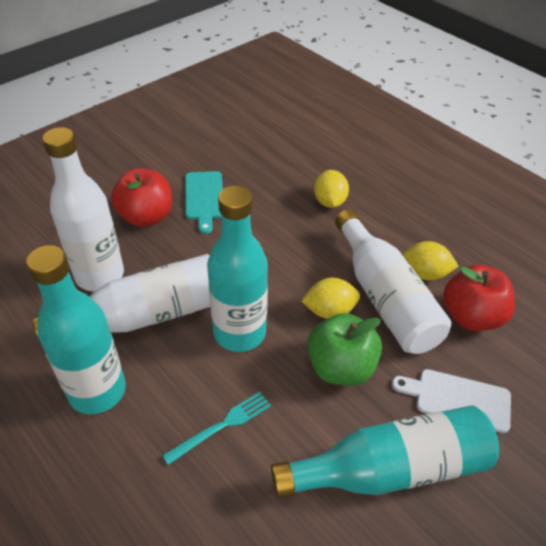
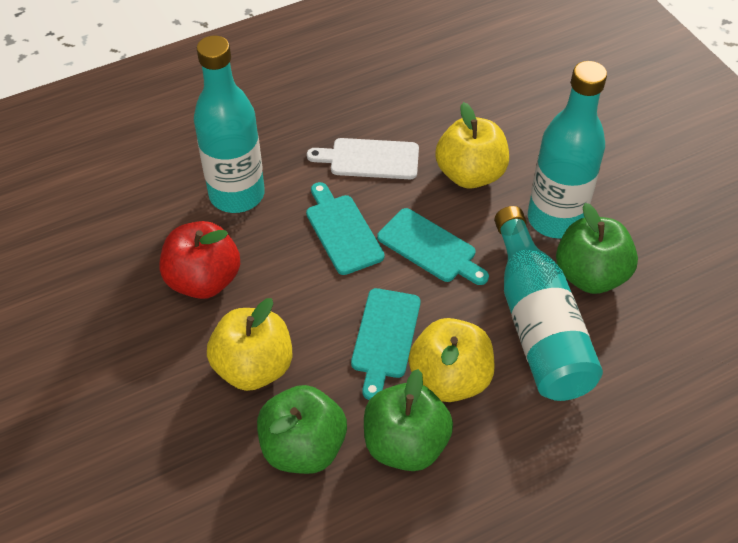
green apple: 1 -> 3
red apple: 2 -> 1
turquoise cutting board: 1 -> 3
turquoise fork: 1 -> 0
white bottle: 3 -> 0
yellow apple: 0 -> 3
yellow lemon: 3 -> 0

